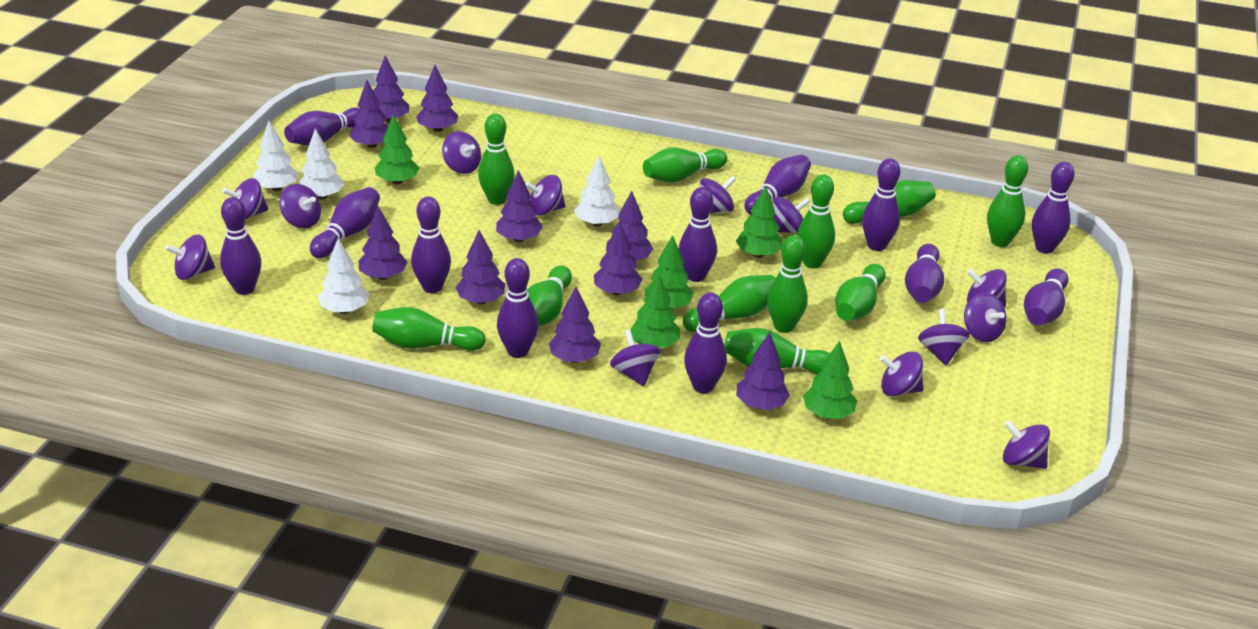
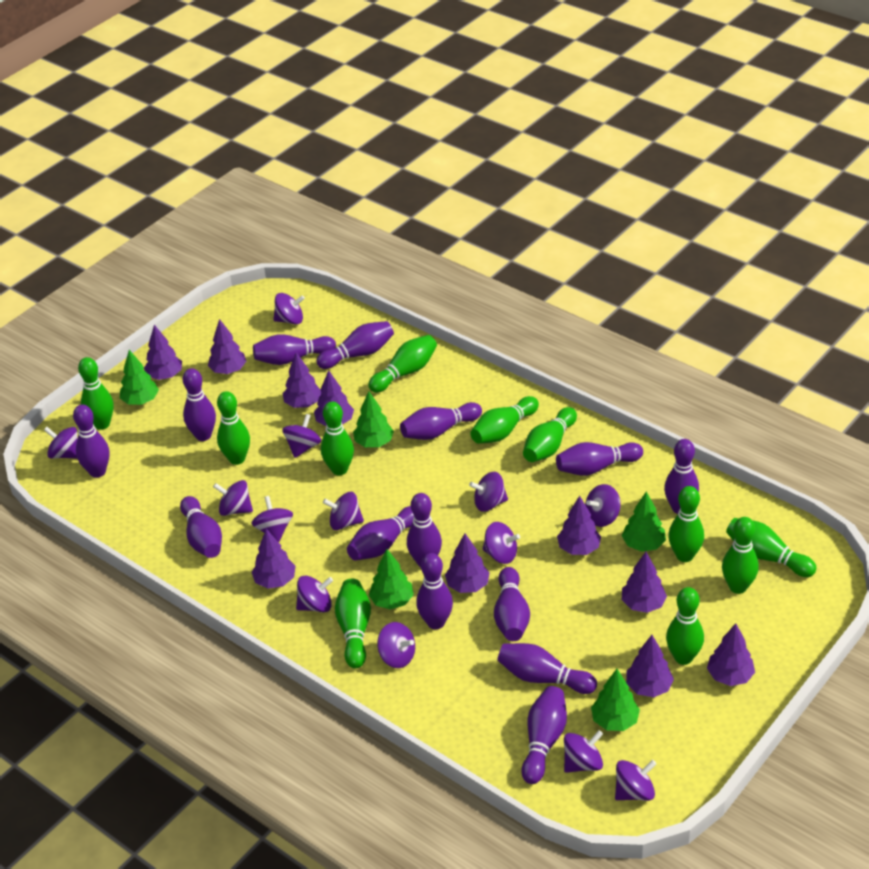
purple bowling pin: 12 -> 14
white tree: 4 -> 0

